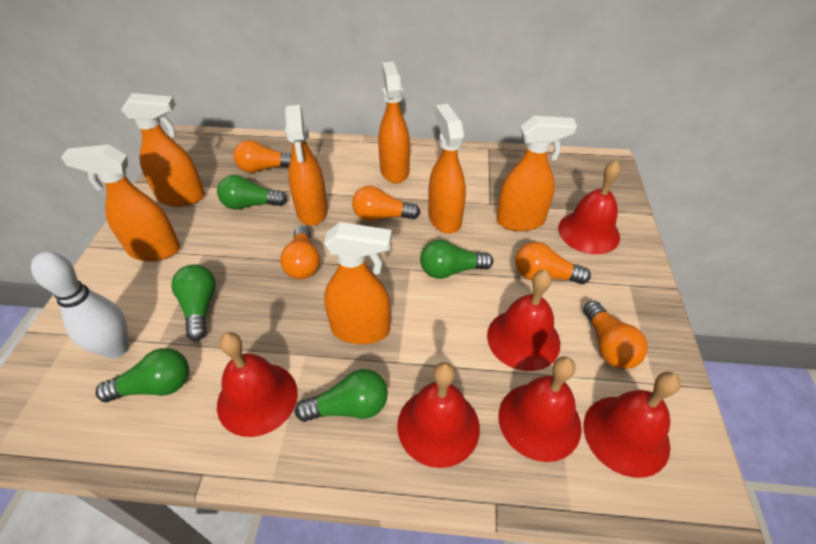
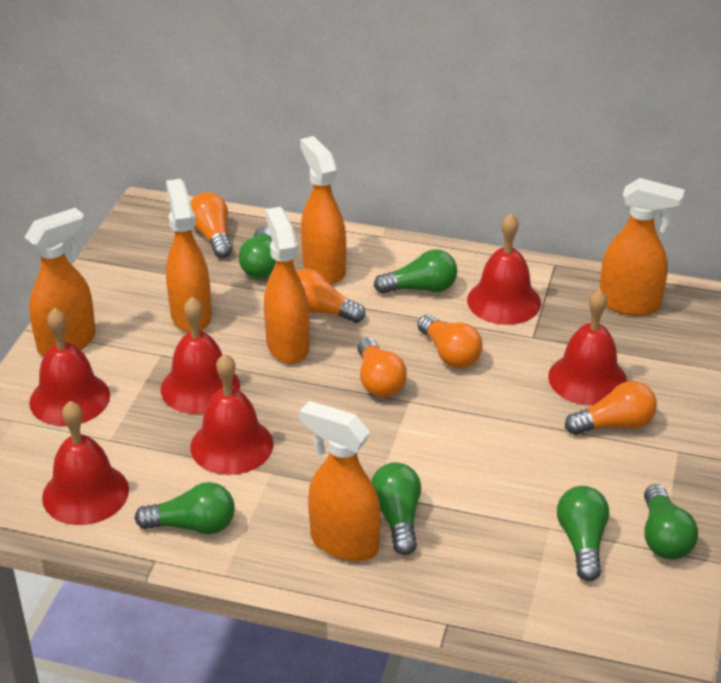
green light bulb: 5 -> 6
orange spray bottle: 7 -> 6
white bowling pin: 1 -> 0

